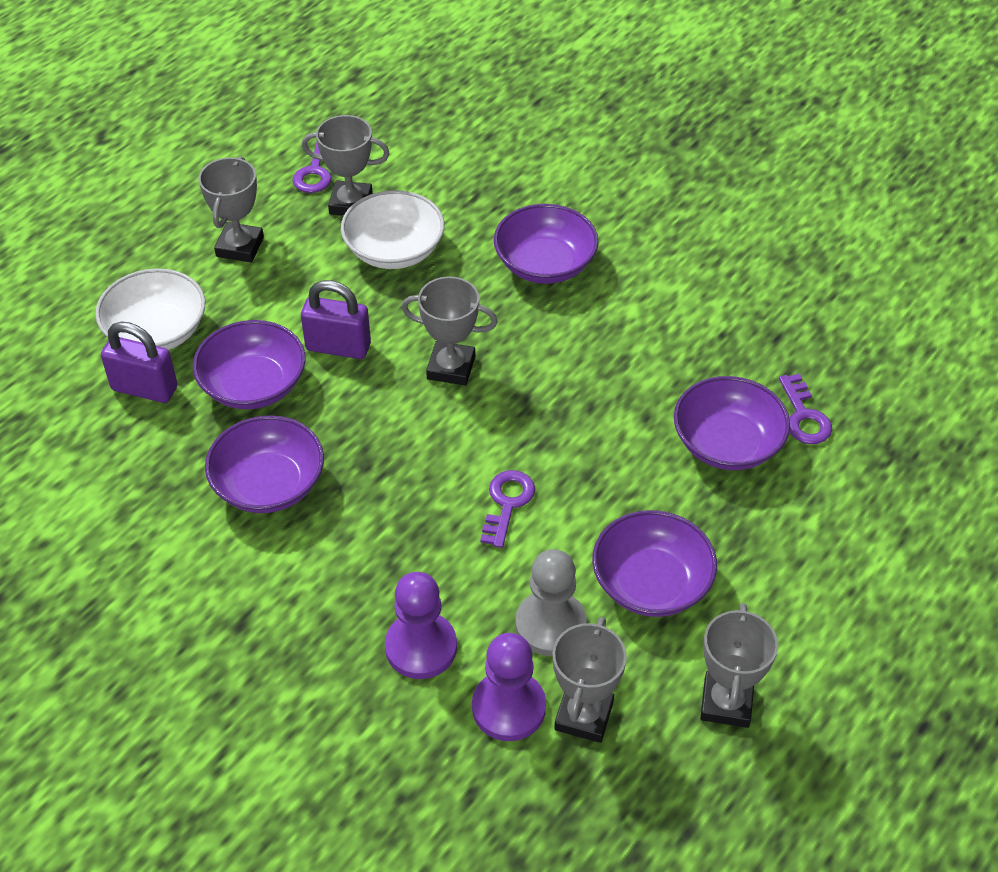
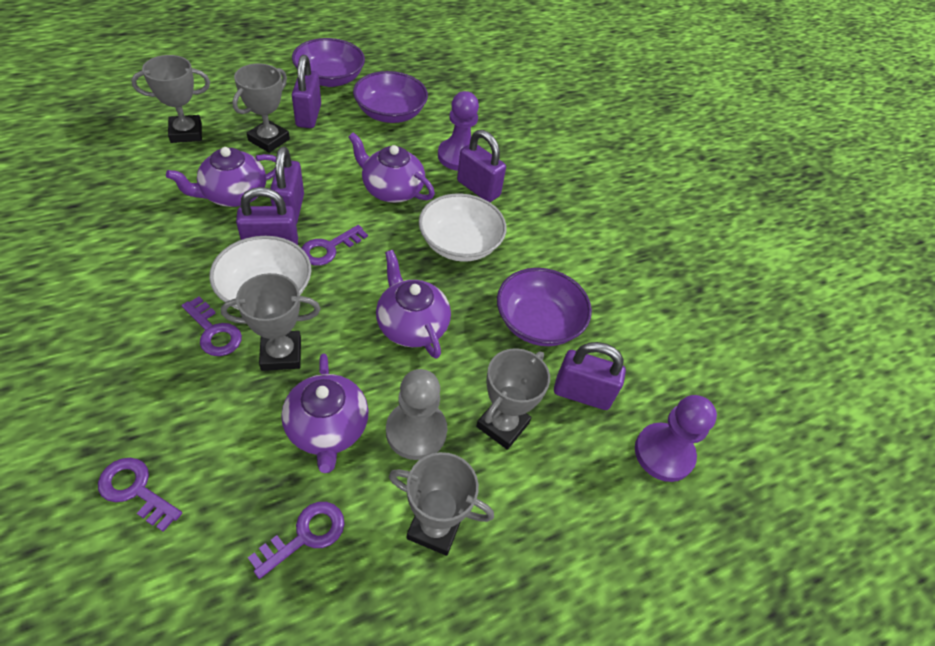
purple bowl: 5 -> 3
purple key: 3 -> 4
purple padlock: 2 -> 5
purple teapot: 0 -> 4

